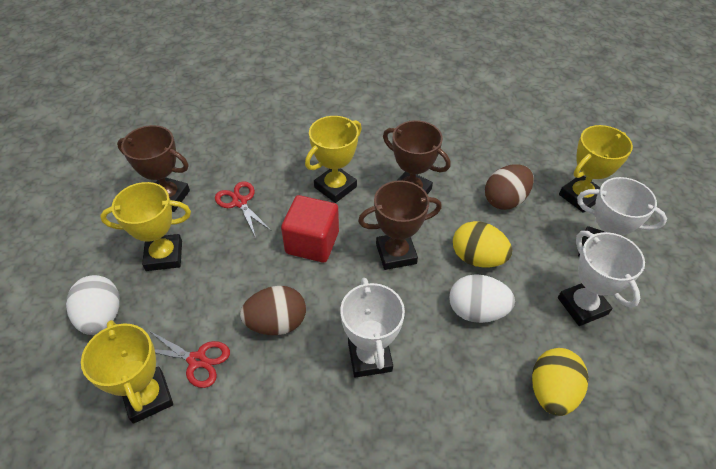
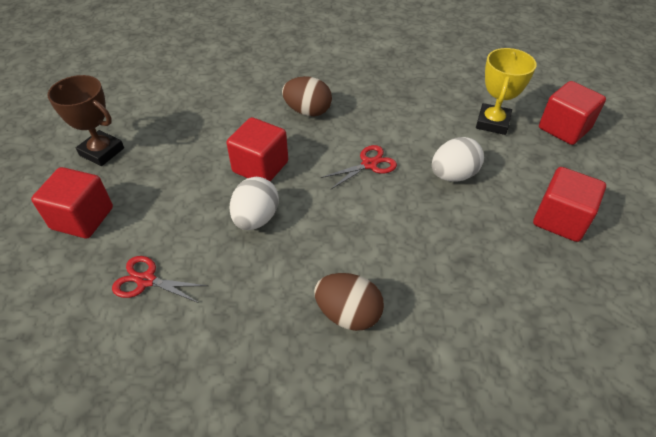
brown trophy: 3 -> 1
red cube: 1 -> 4
white trophy: 3 -> 0
yellow egg: 2 -> 0
yellow trophy: 4 -> 1

